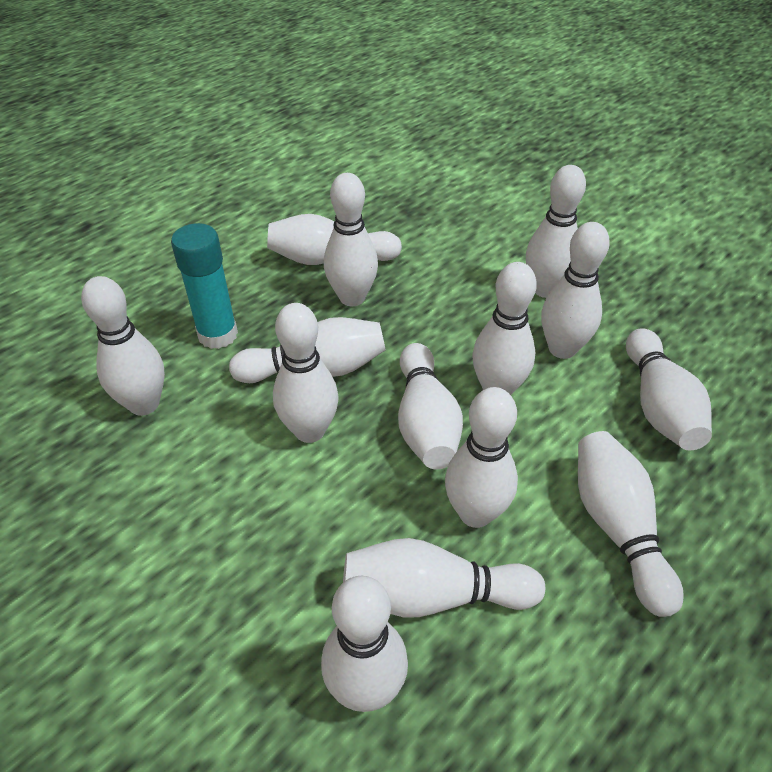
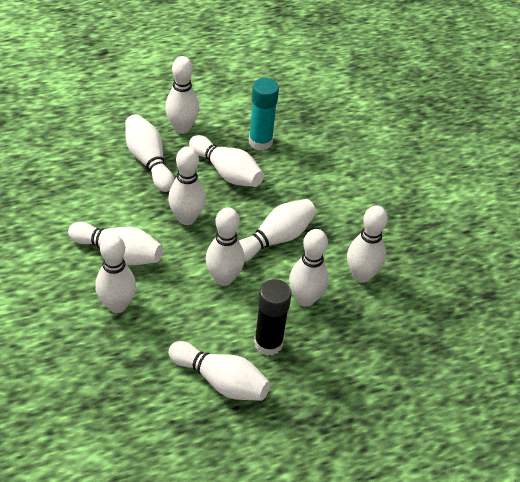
black glue stick: 0 -> 1
white bowling pin: 14 -> 11

